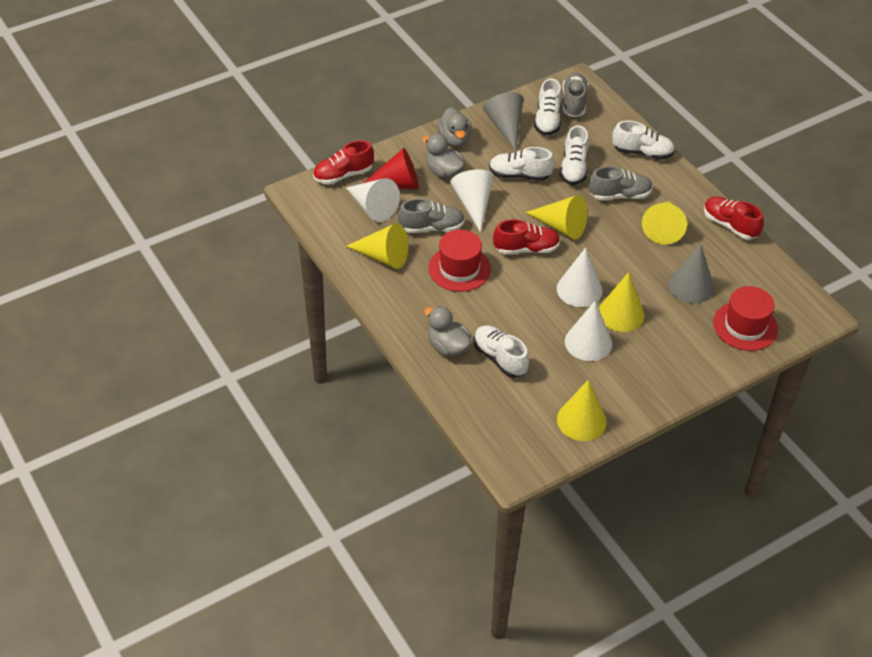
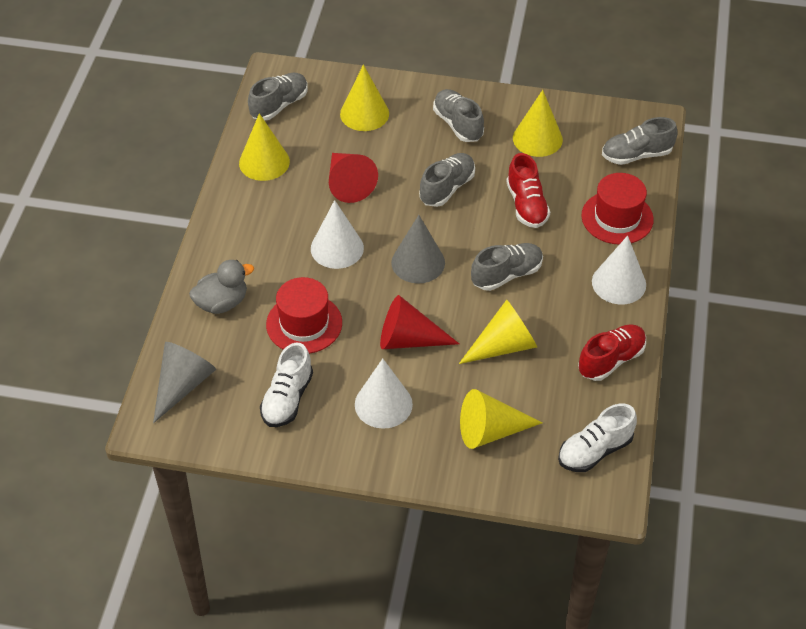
grey duck: 3 -> 1
grey shoe: 3 -> 5
red cone: 1 -> 2
red shoe: 3 -> 2
white cone: 4 -> 3
white shoe: 5 -> 2

